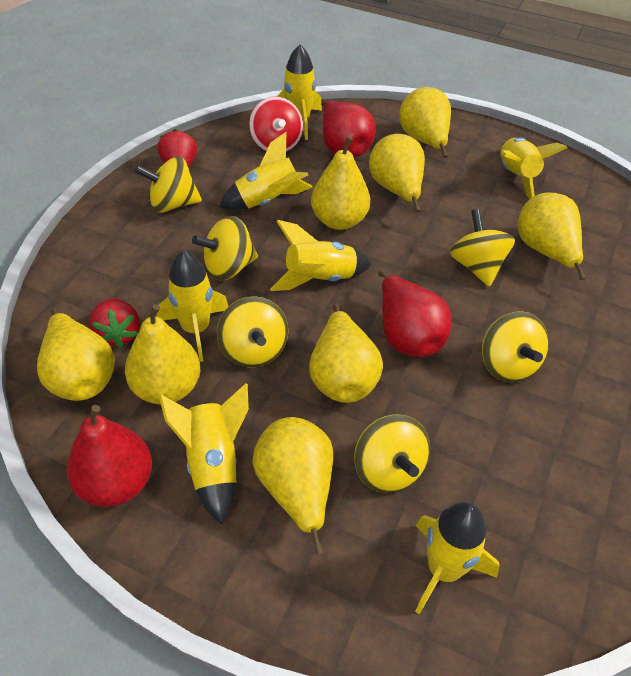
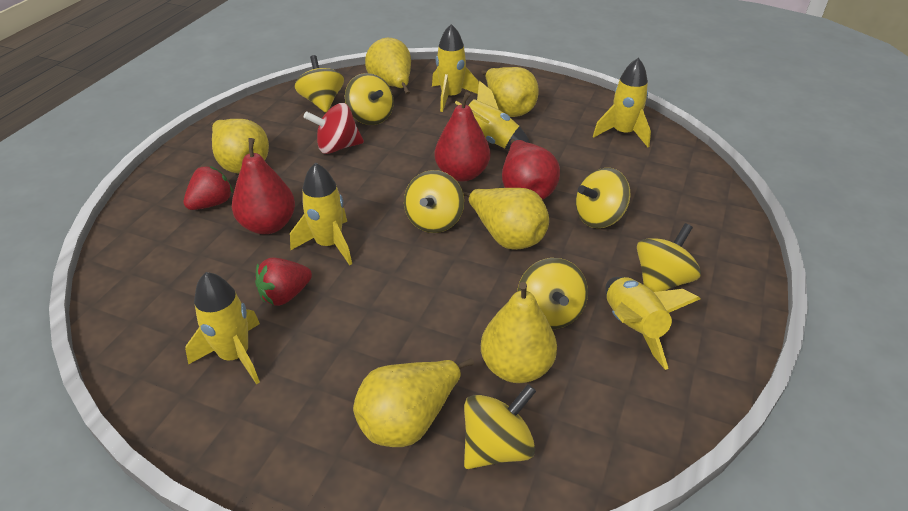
yellow pear: 8 -> 6
yellow rocket: 7 -> 6
yellow spinning top: 6 -> 7

